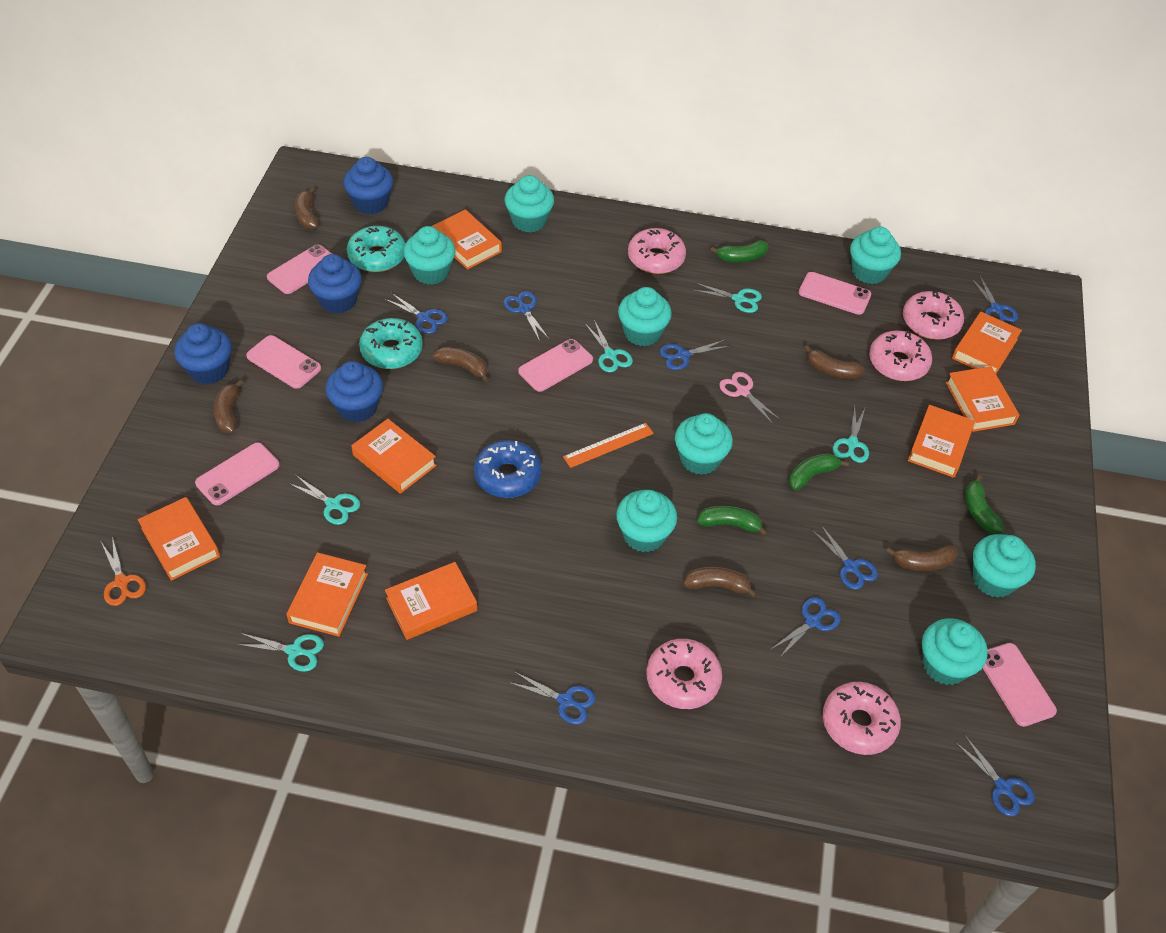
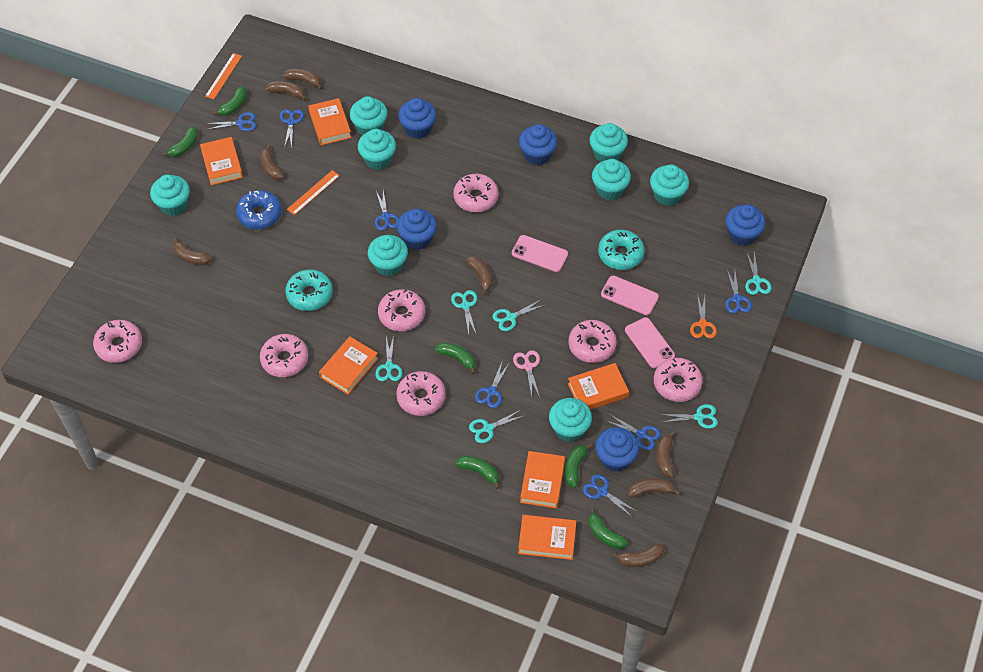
blue cupcake: 4 -> 5
blue scissors: 8 -> 7
brown banana: 6 -> 8
green banana: 4 -> 6
orange book: 8 -> 6
orange ruler: 1 -> 2
pink donut: 5 -> 7
pink phone: 6 -> 3
turquoise scissors: 5 -> 6

